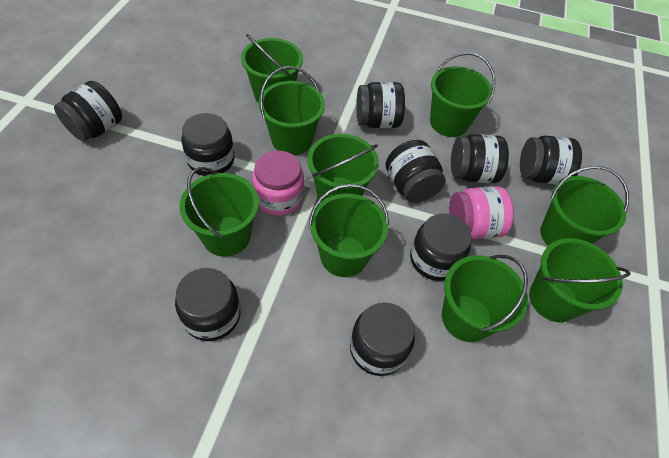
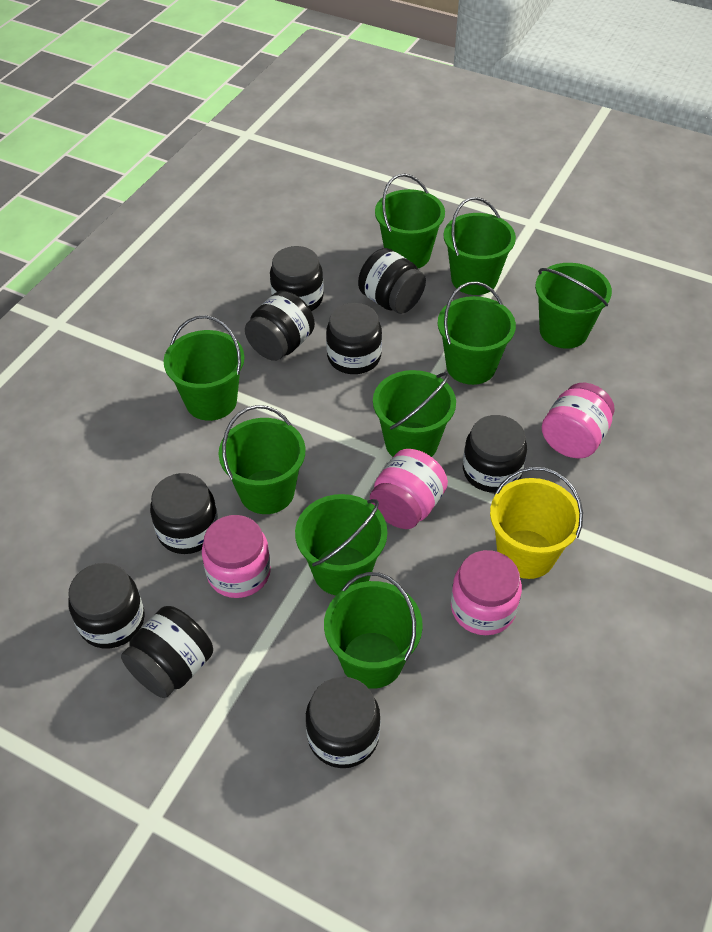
pink jar: 2 -> 4
yellow bucket: 0 -> 1

